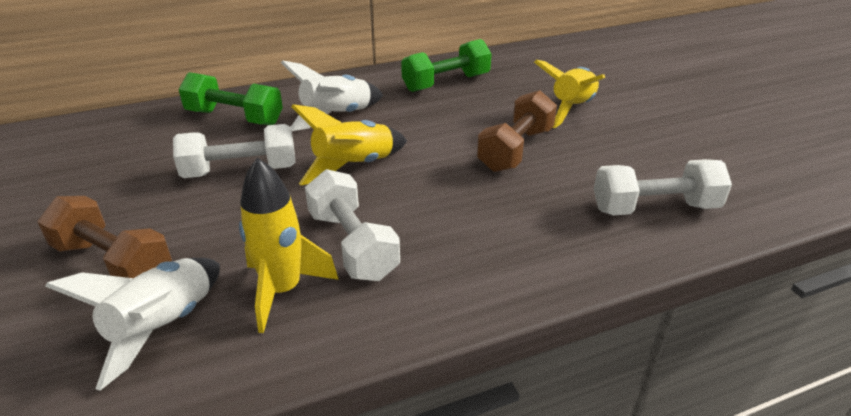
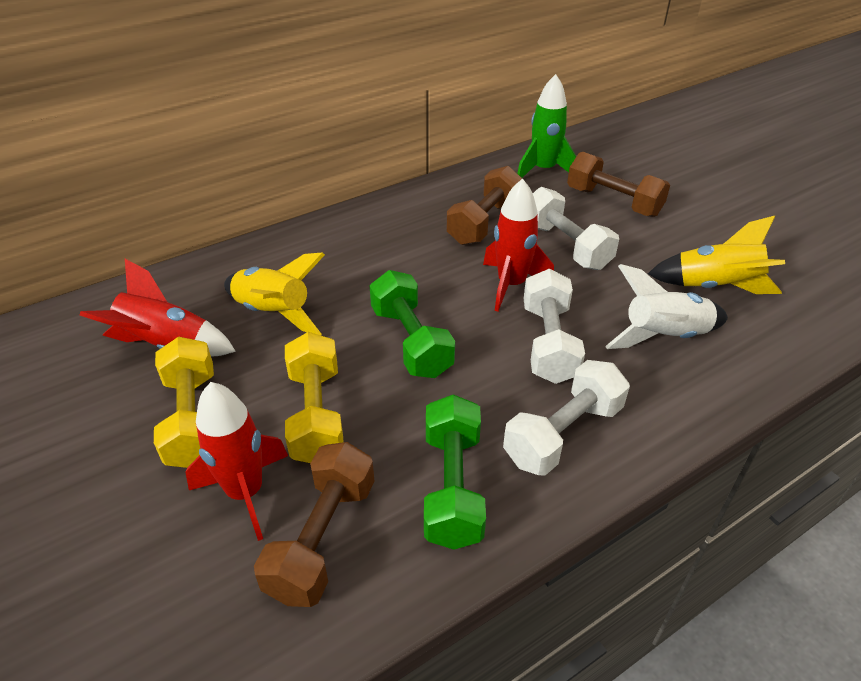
brown dumbbell: 2 -> 3
green rocket: 0 -> 1
red rocket: 0 -> 3
white rocket: 2 -> 1
yellow dumbbell: 0 -> 2
yellow rocket: 3 -> 2

